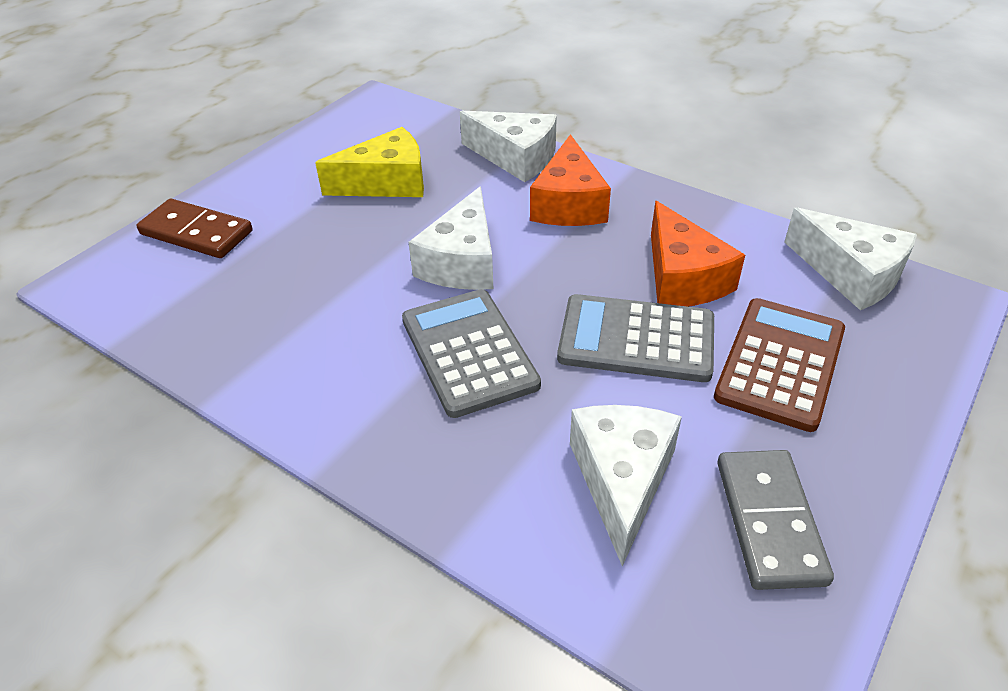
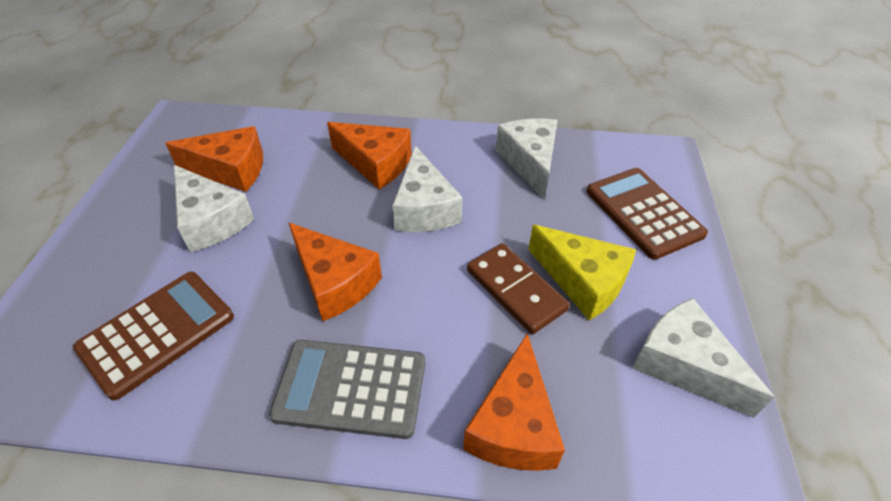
brown calculator: 1 -> 2
grey calculator: 2 -> 1
grey domino: 1 -> 0
orange cheese: 2 -> 4

